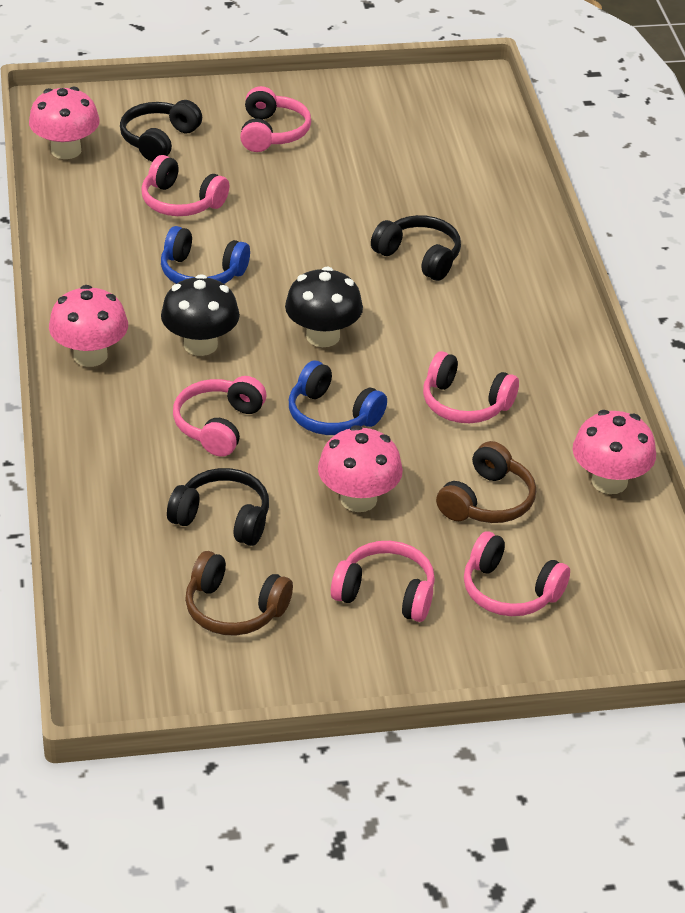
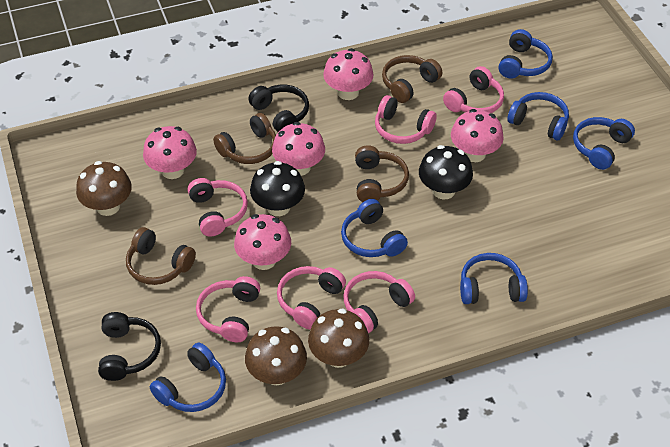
black headphones: 3 -> 2
blue headphones: 2 -> 6
brown headphones: 2 -> 4
brown mushroom: 0 -> 3
pink mushroom: 4 -> 5

